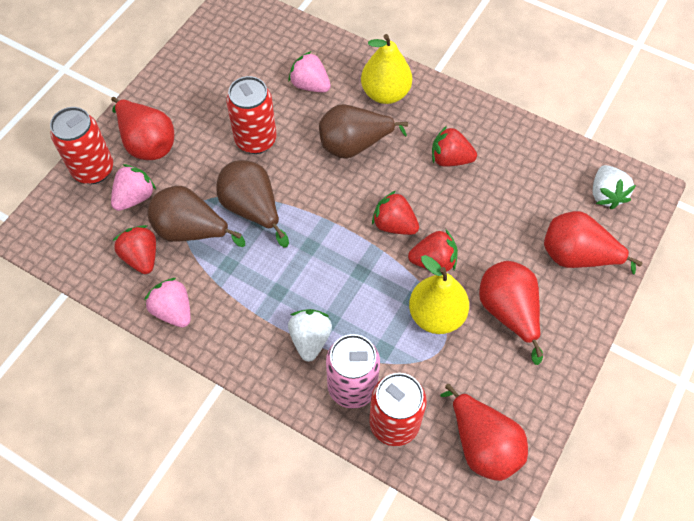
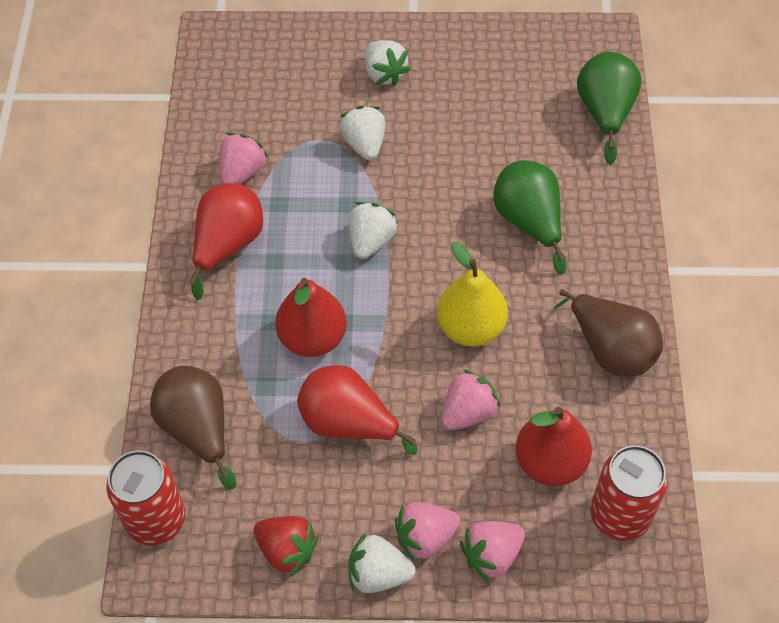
brown pear: 3 -> 2
green pear: 0 -> 2
pink can: 1 -> 0
pink strawberry: 3 -> 4
red can: 3 -> 2
red strawberry: 4 -> 1
white strawberry: 2 -> 4
yellow pear: 2 -> 1

